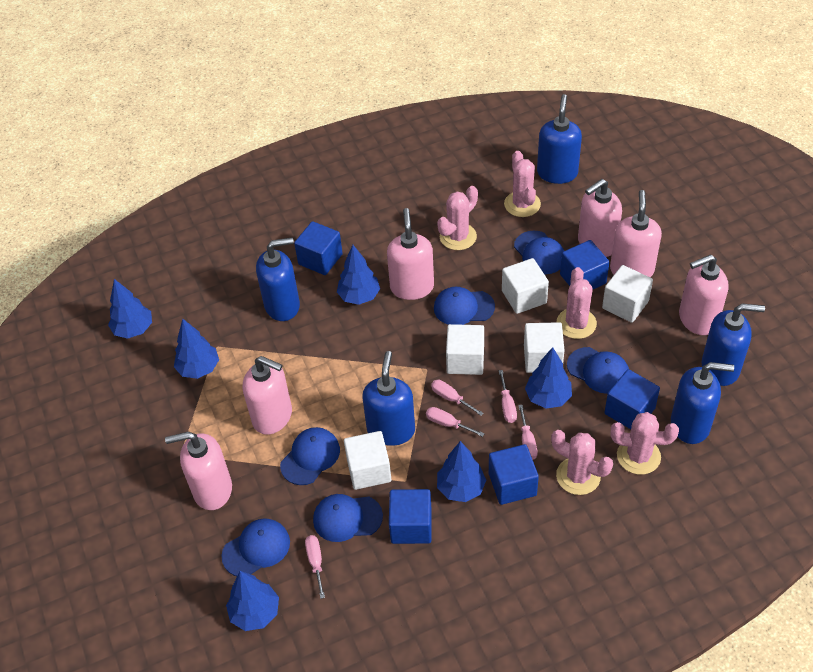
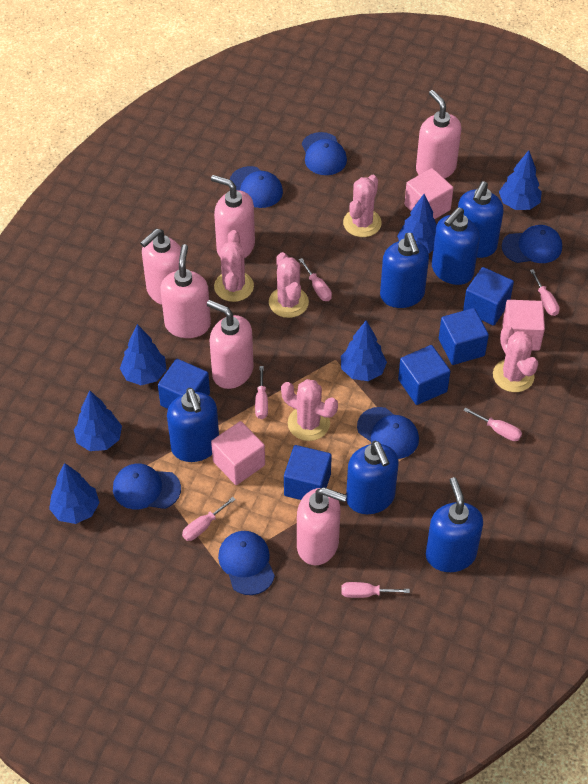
blue soap dispenser: 5 -> 6
pink cube: 0 -> 3
pink screwdriver: 5 -> 6
white cube: 5 -> 0

